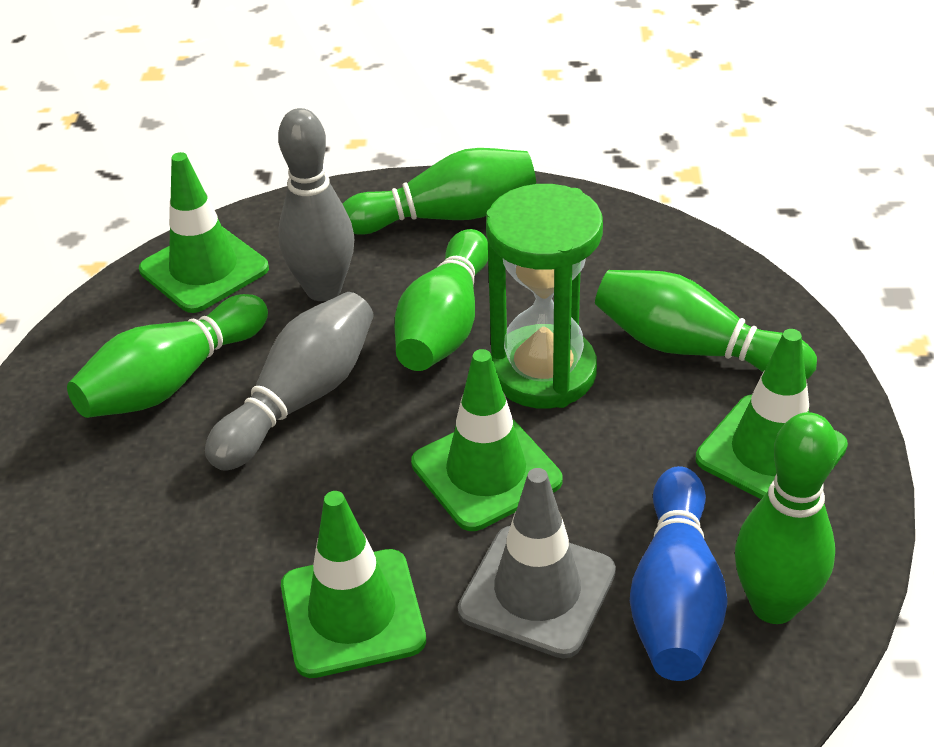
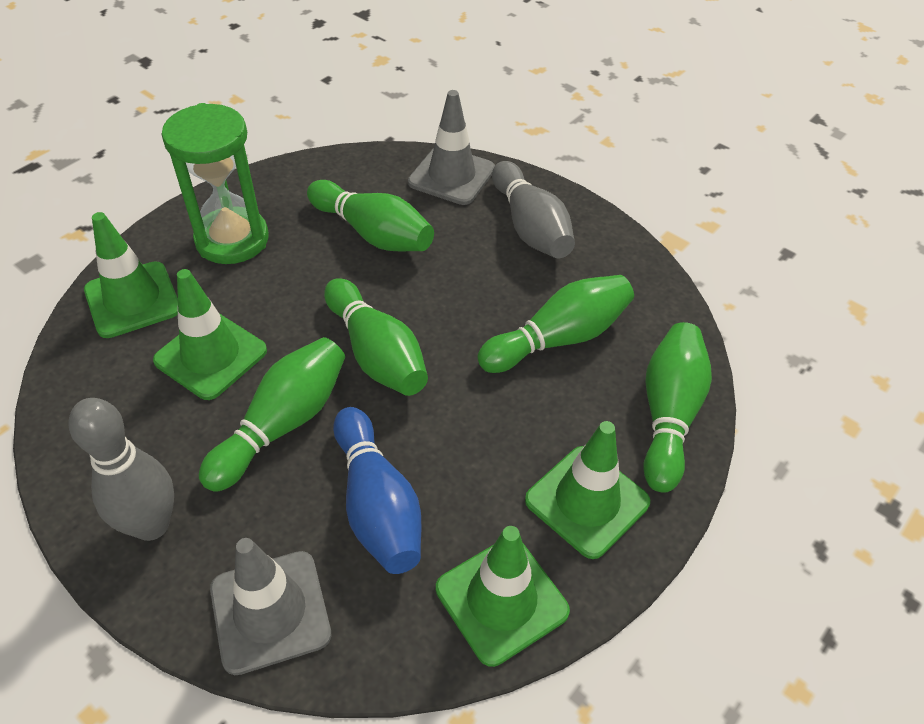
grey traffic cone: 1 -> 2

